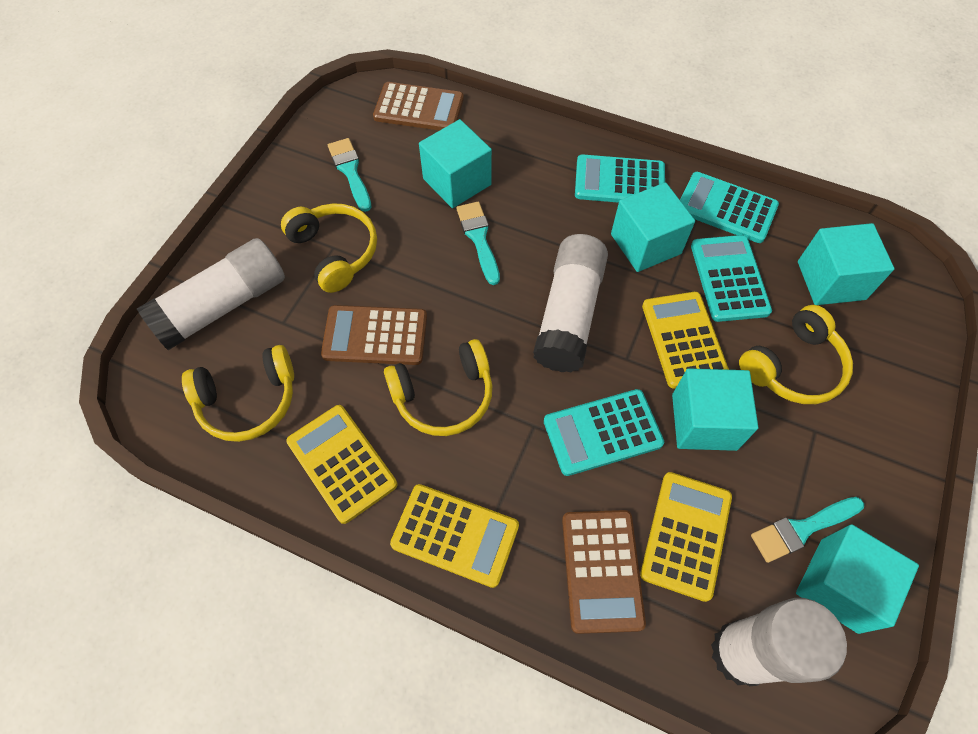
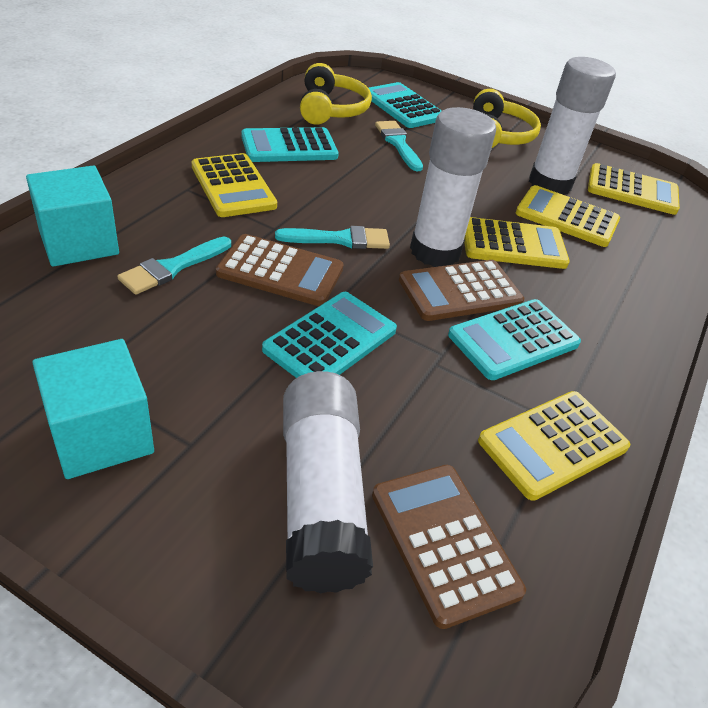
turquoise cube: 5 -> 2
yellow calculator: 4 -> 5
yellow headphones: 4 -> 2

